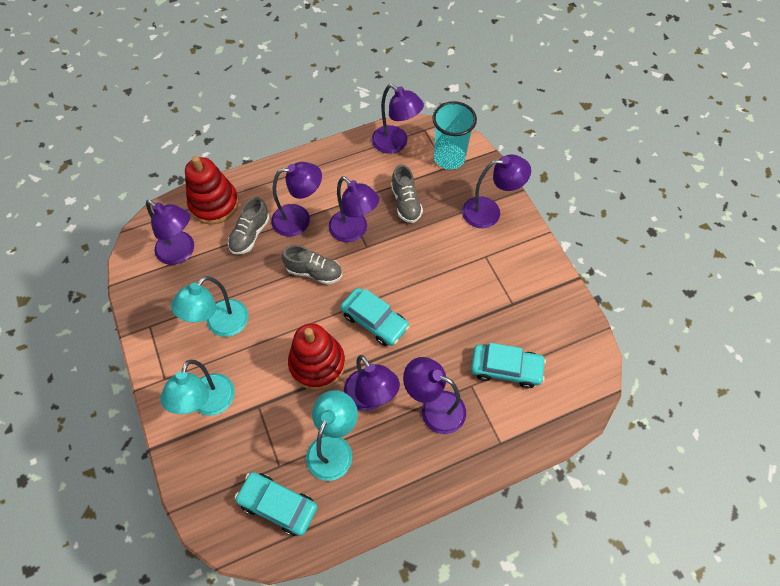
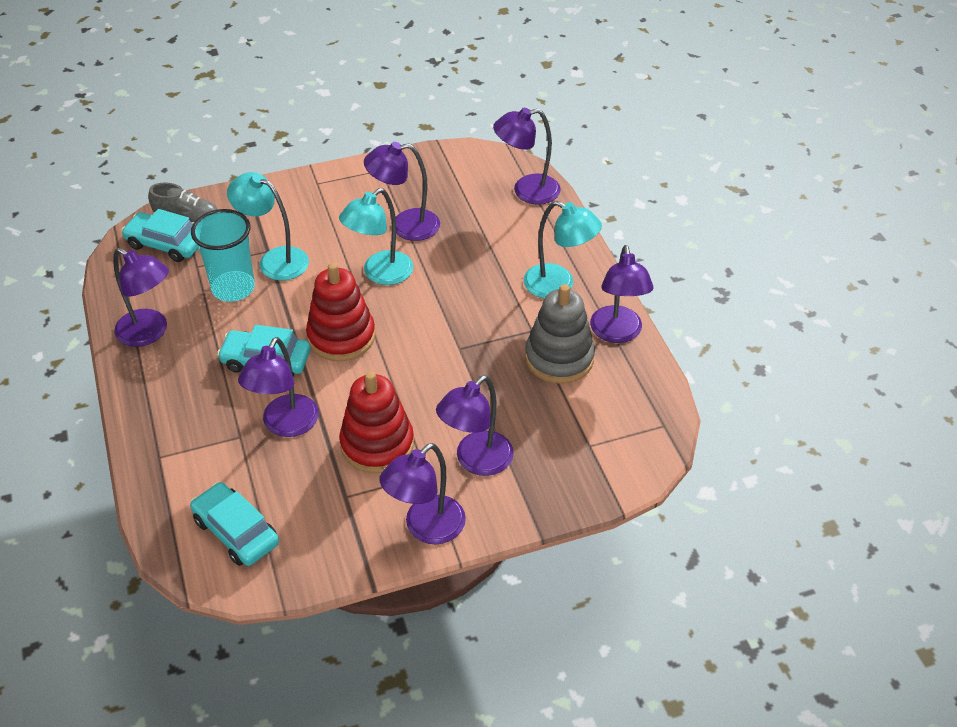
grey shoe: 3 -> 1
grey stacking toy: 0 -> 1

